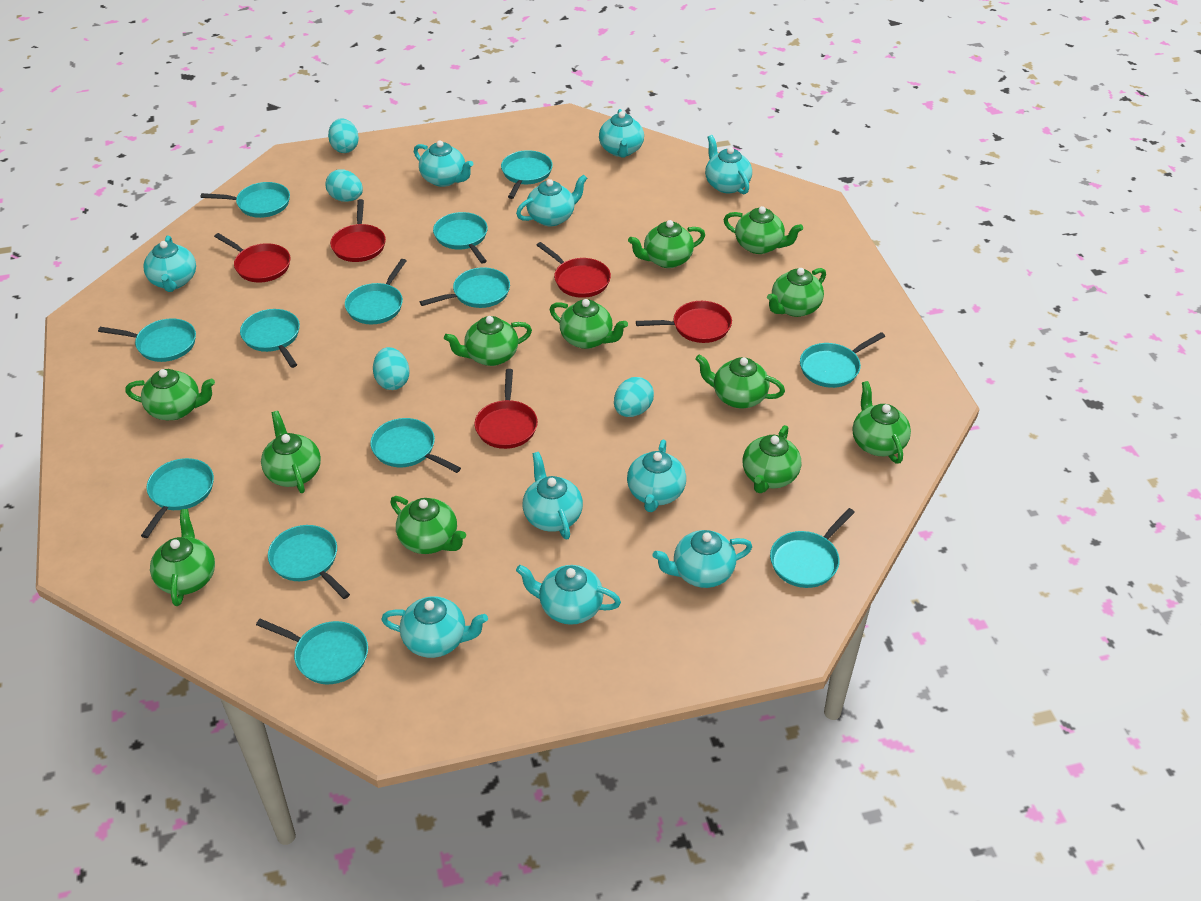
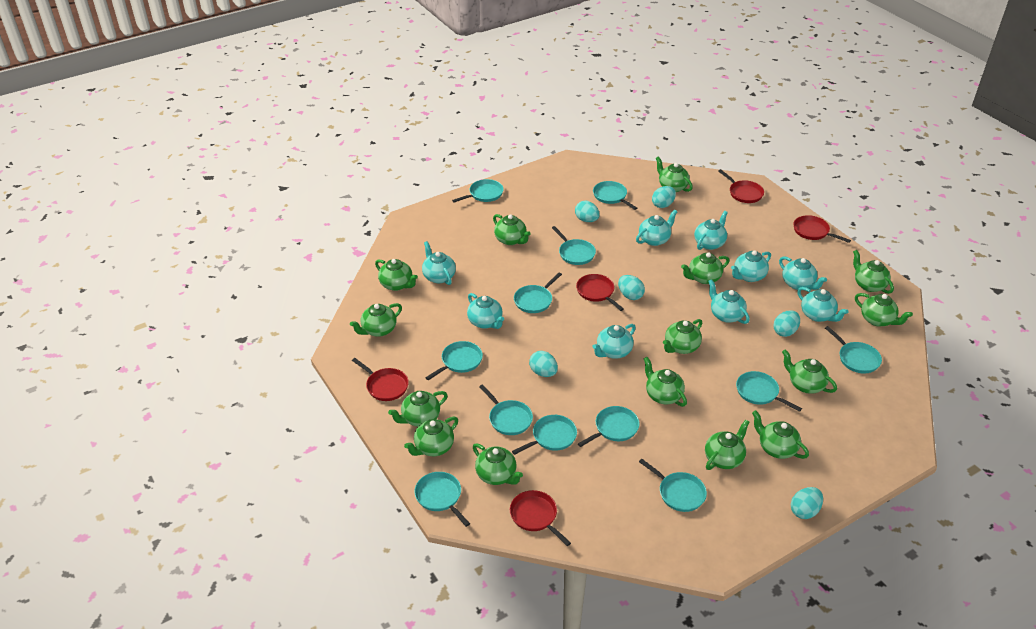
green teapot: 12 -> 15
turquoise egg: 4 -> 6
turquoise pan: 13 -> 12
turquoise teapot: 10 -> 9

